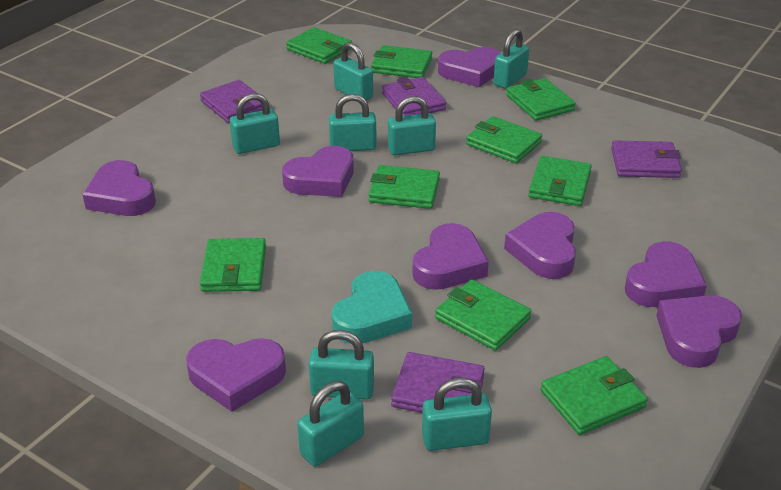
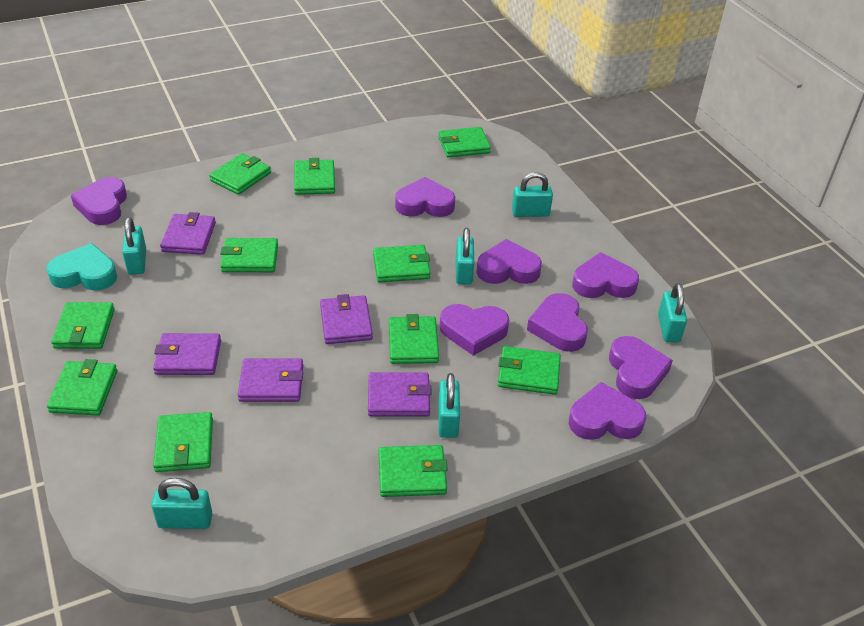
green wallet: 9 -> 11
purple wallet: 4 -> 5
turquoise padlock: 8 -> 6

